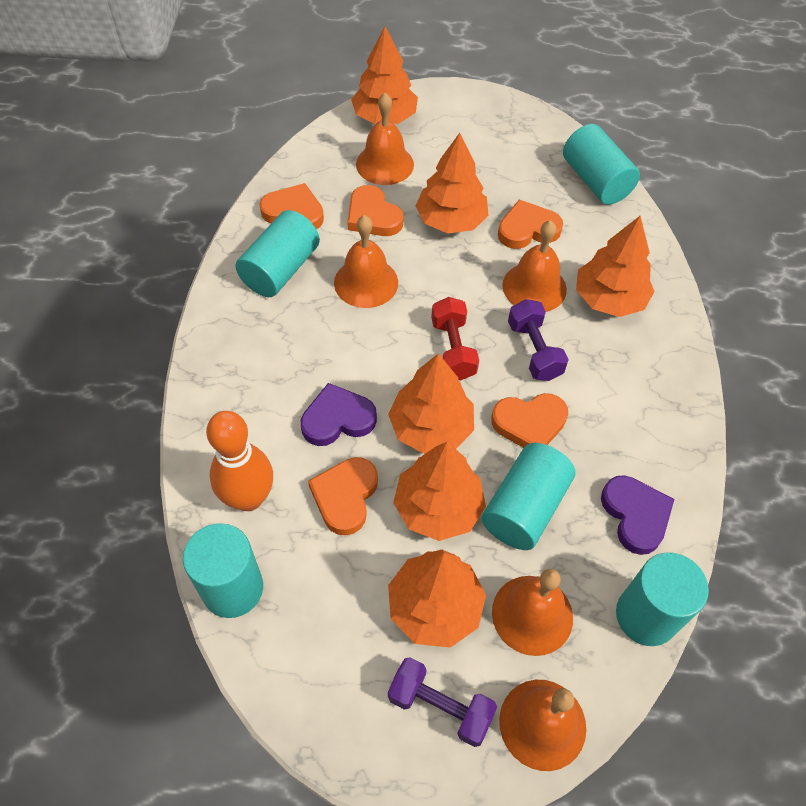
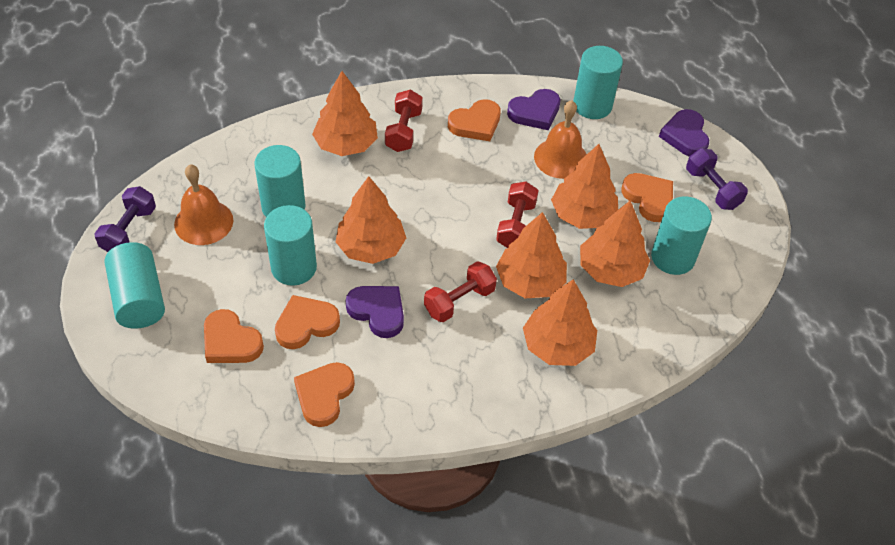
orange bell: 5 -> 2
orange bowling pin: 1 -> 0
purple heart: 2 -> 3
red dumbbell: 1 -> 3

